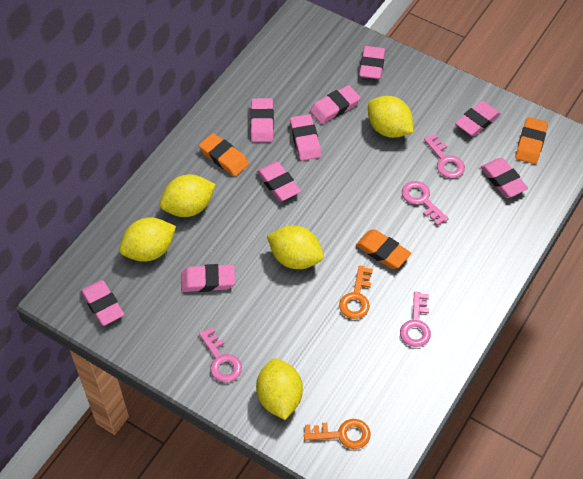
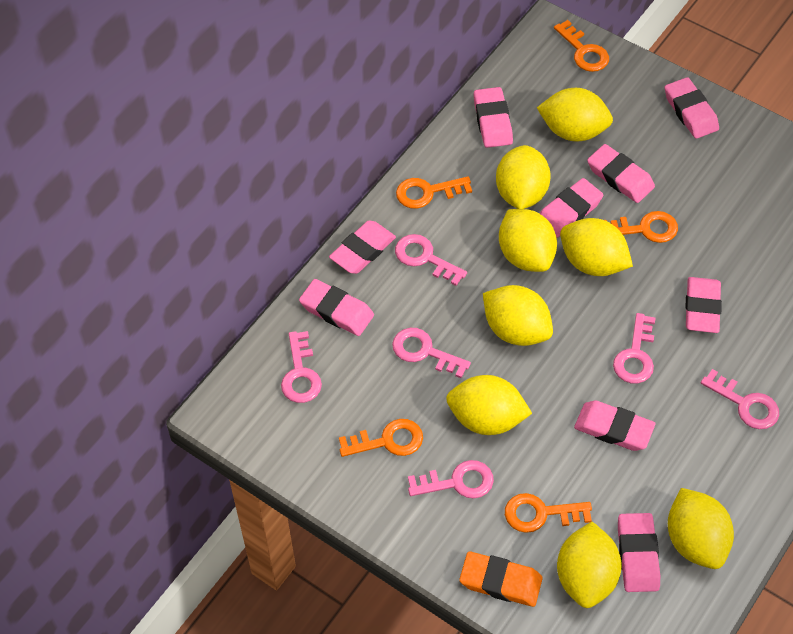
orange eraser: 3 -> 1
orange key: 2 -> 5
pink key: 4 -> 6
yellow lemon: 5 -> 8

